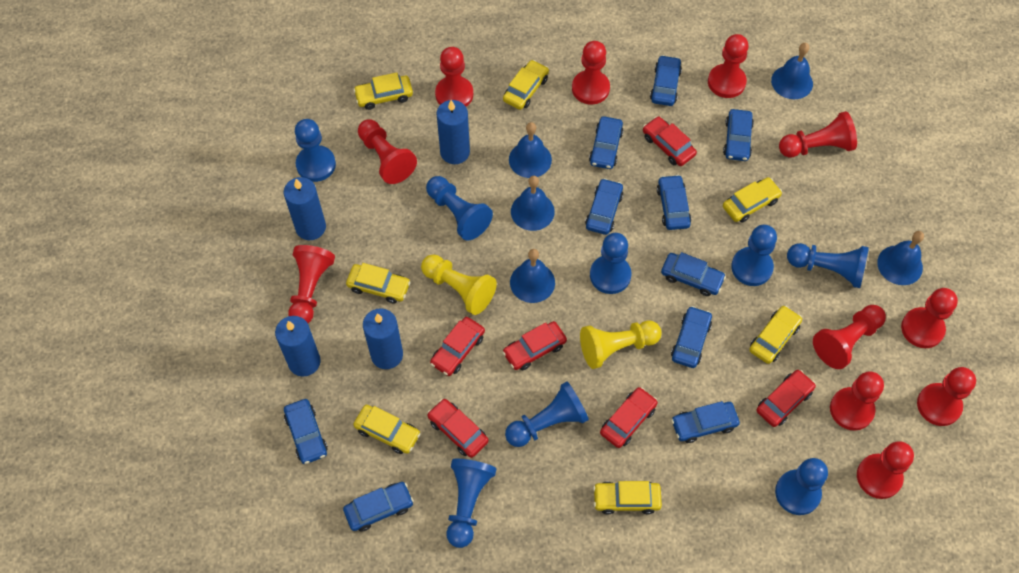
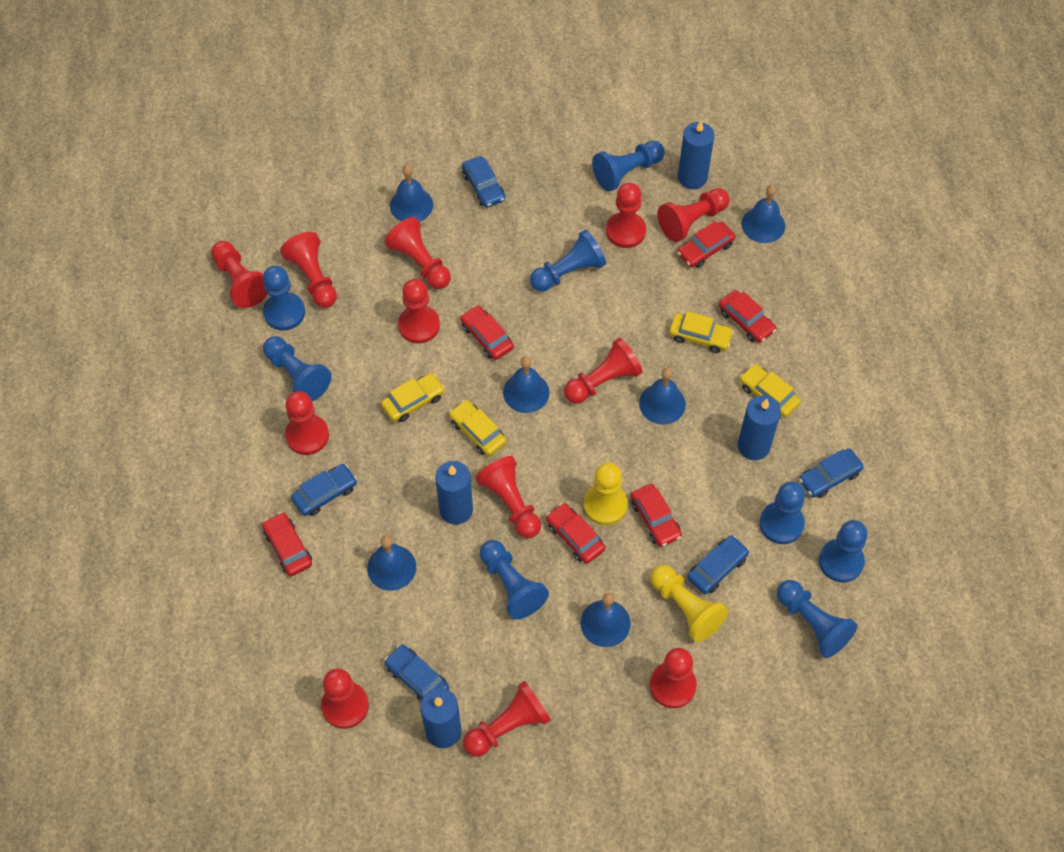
blue bell: 5 -> 6
blue car: 10 -> 5
red pawn: 11 -> 12
yellow car: 7 -> 4

